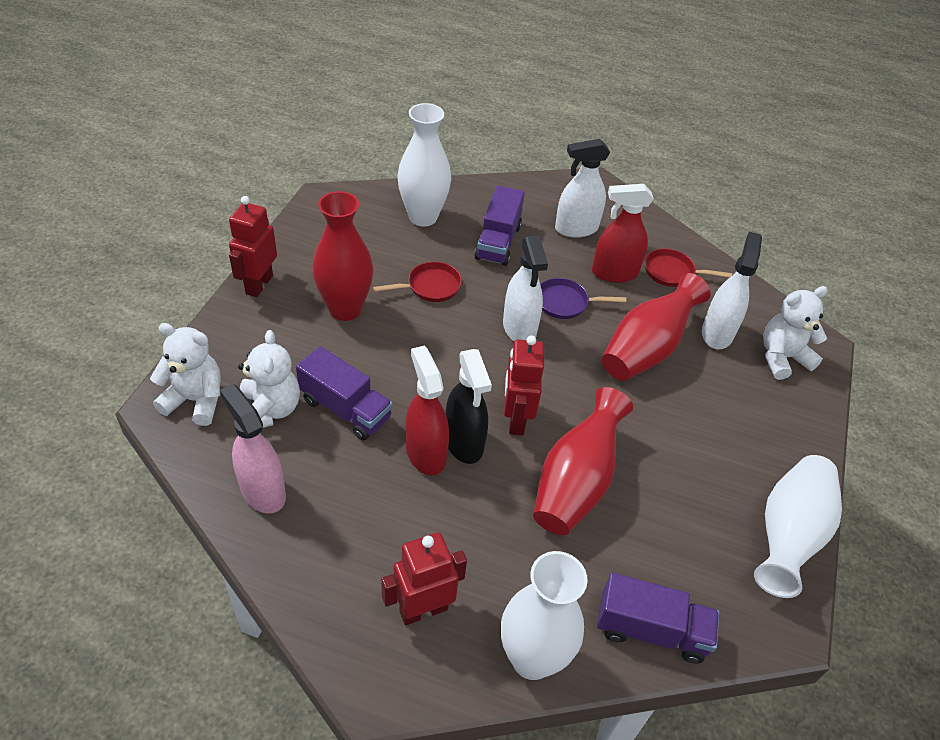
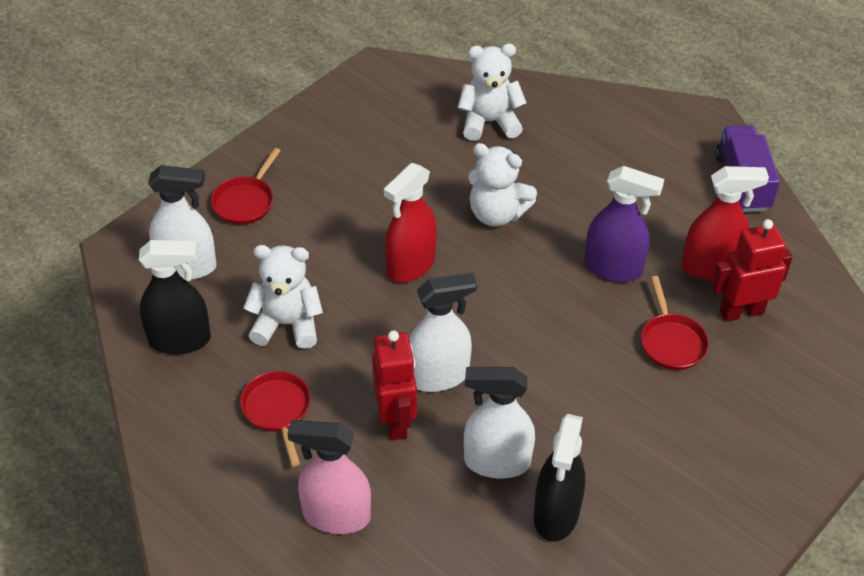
black spray bottle: 1 -> 2
purple pan: 1 -> 0
purple spray bottle: 0 -> 1
purple truck: 3 -> 1
red pan: 2 -> 3
red robot: 3 -> 2
red vase: 3 -> 0
white vase: 3 -> 0

